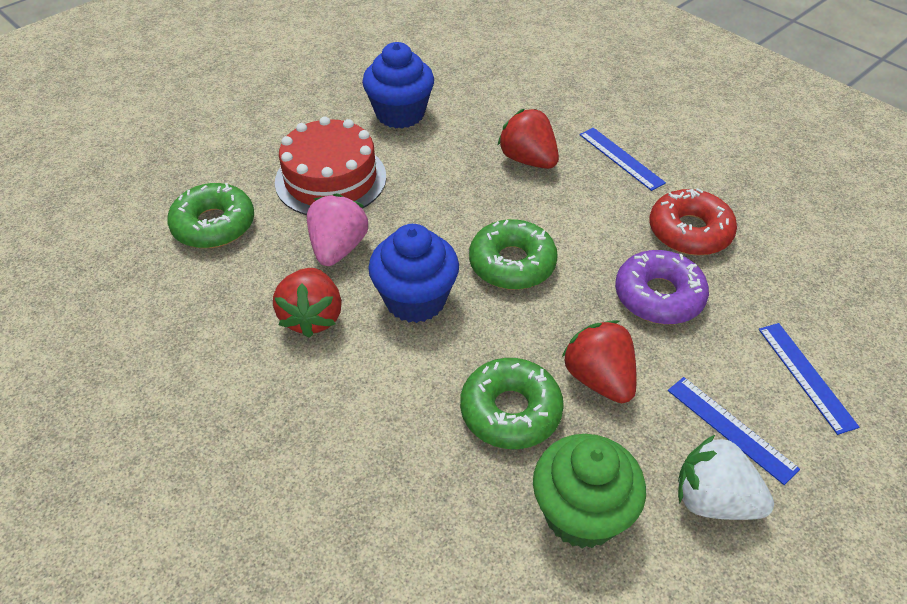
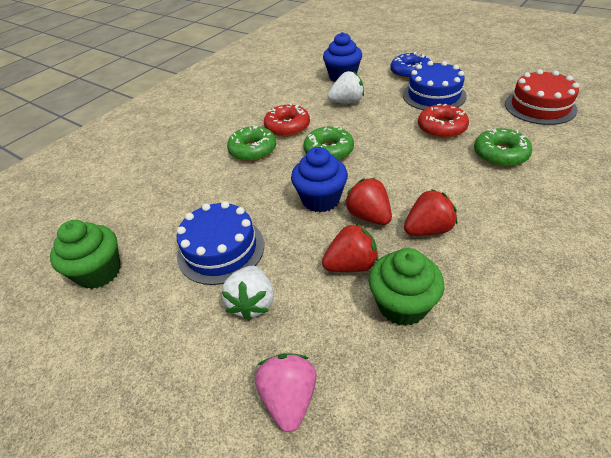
blue cake: 0 -> 2
blue donut: 0 -> 1
blue ruler: 3 -> 0
green cupcake: 1 -> 2
purple donut: 1 -> 0
red donut: 1 -> 2
white strawberry: 1 -> 2

